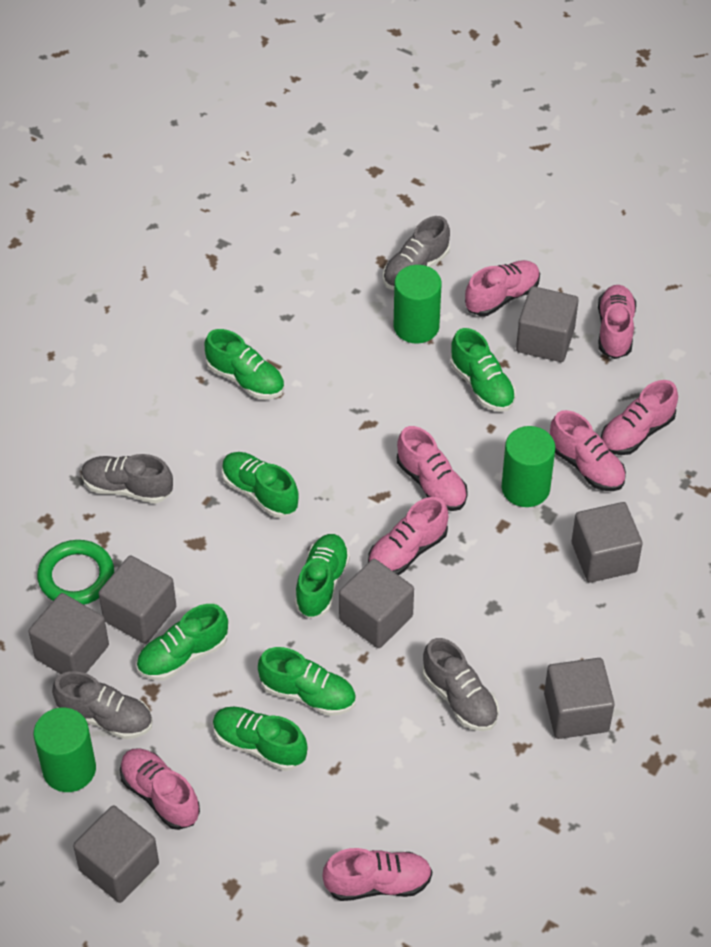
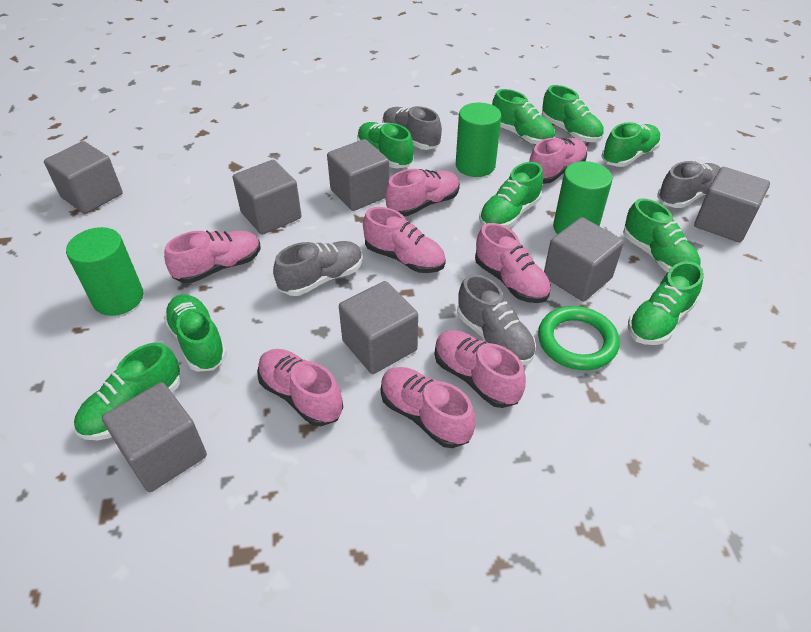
green shoe: 7 -> 9

